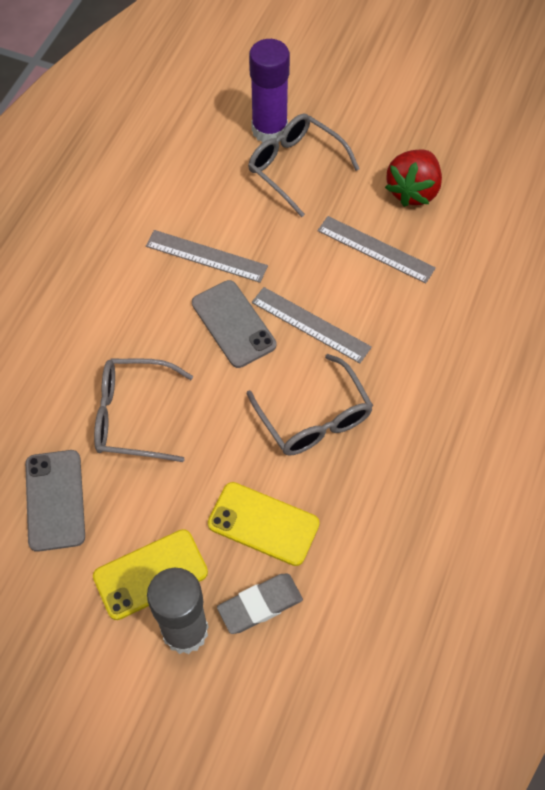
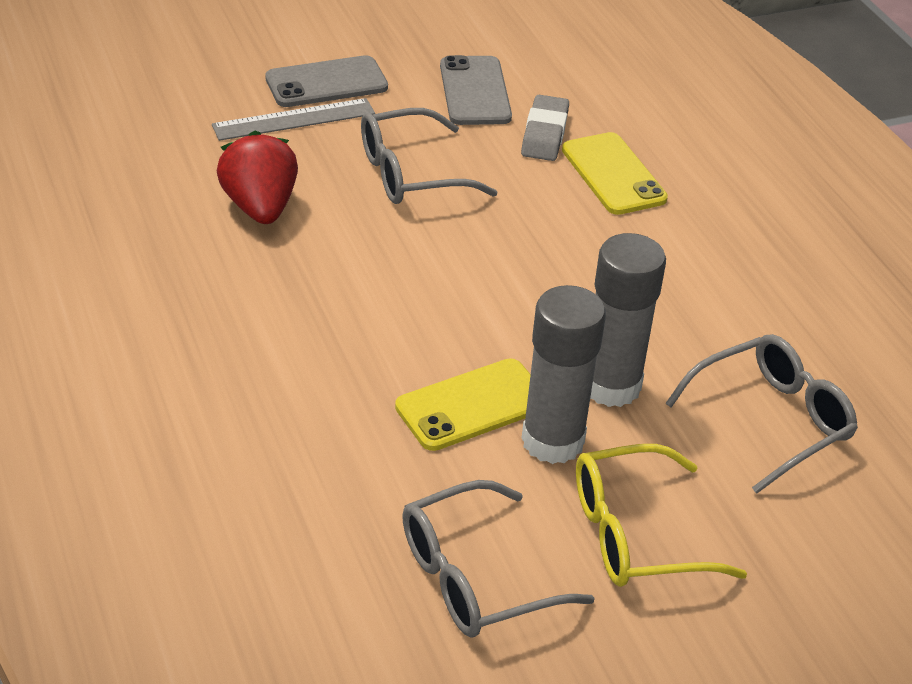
grey glue stick: 1 -> 2
grey ruler: 3 -> 1
purple glue stick: 1 -> 0
yellow glasses: 0 -> 1

